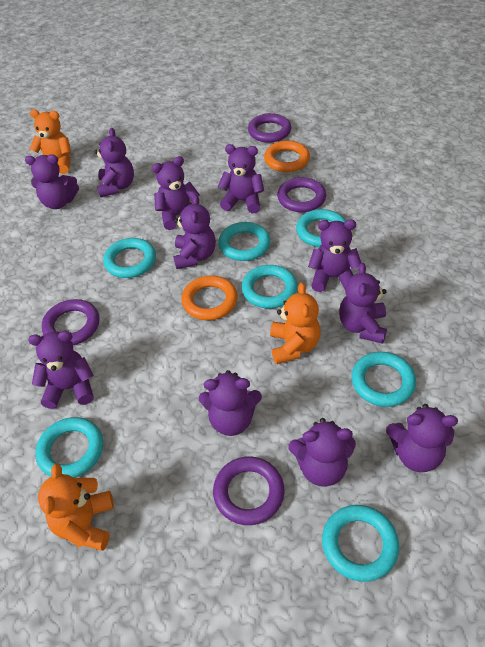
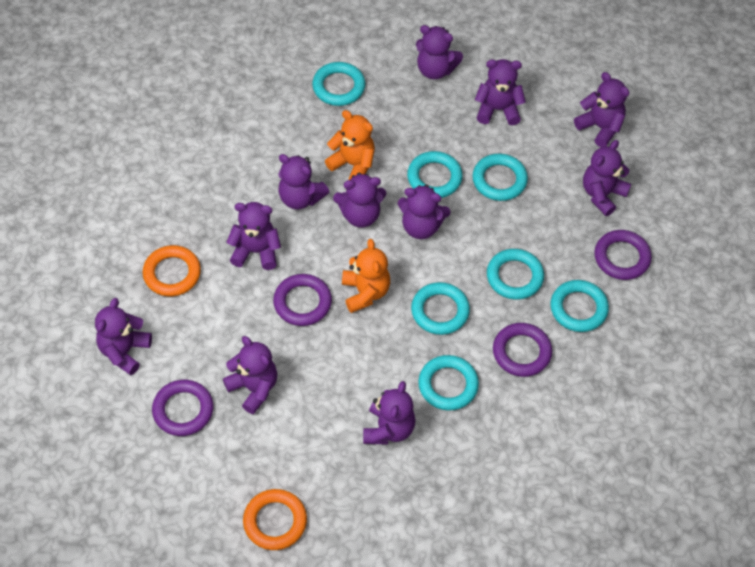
orange teddy bear: 3 -> 2

